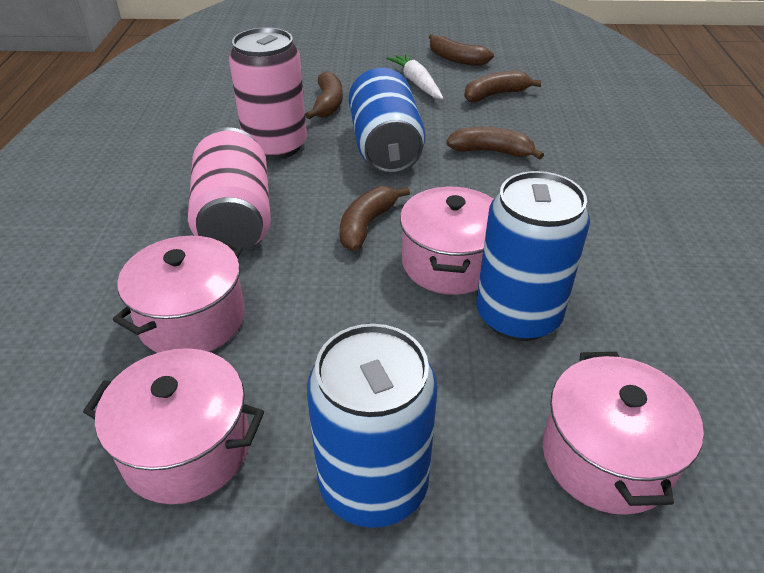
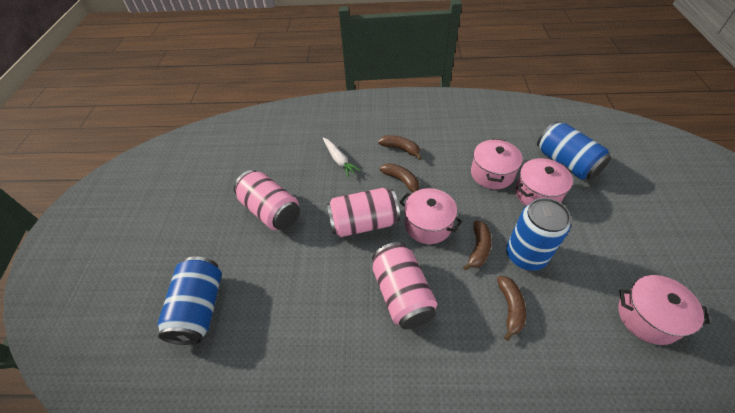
brown banana: 5 -> 4
pink can: 2 -> 3

